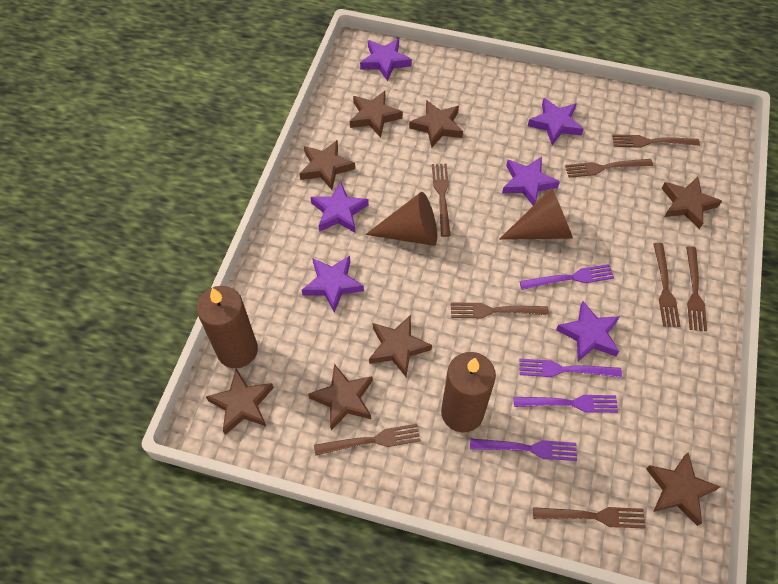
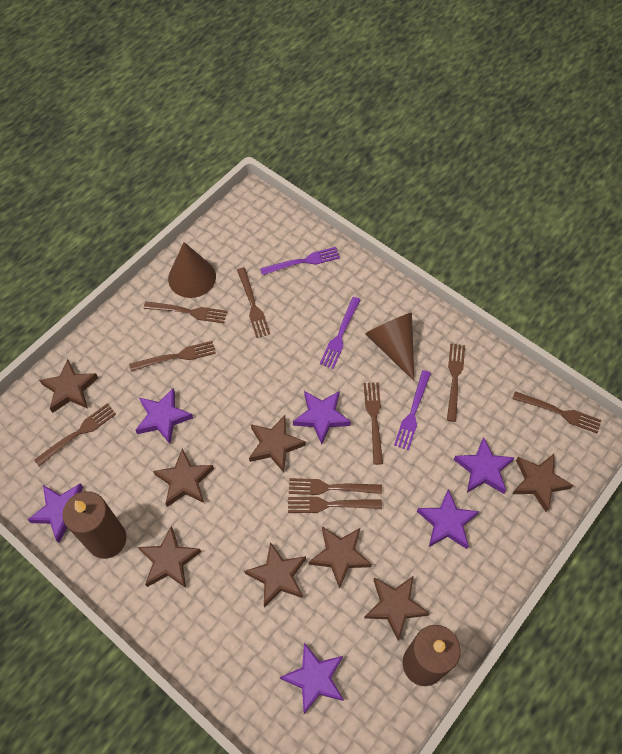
brown fork: 8 -> 9
purple fork: 4 -> 3

